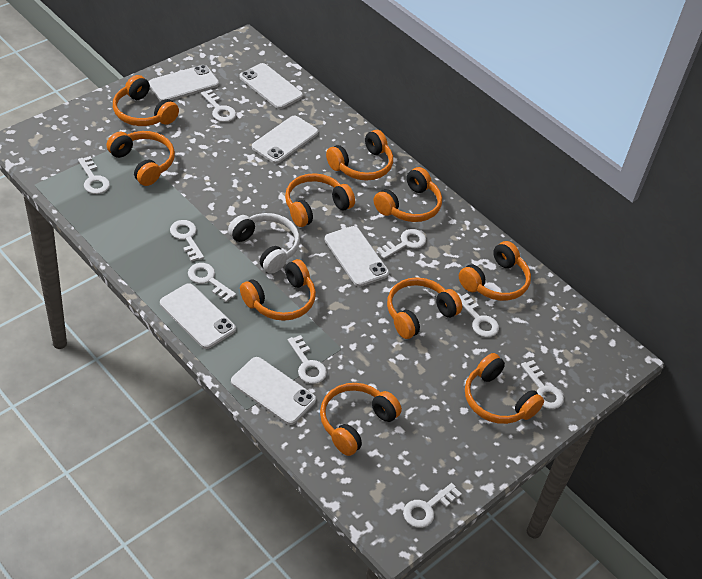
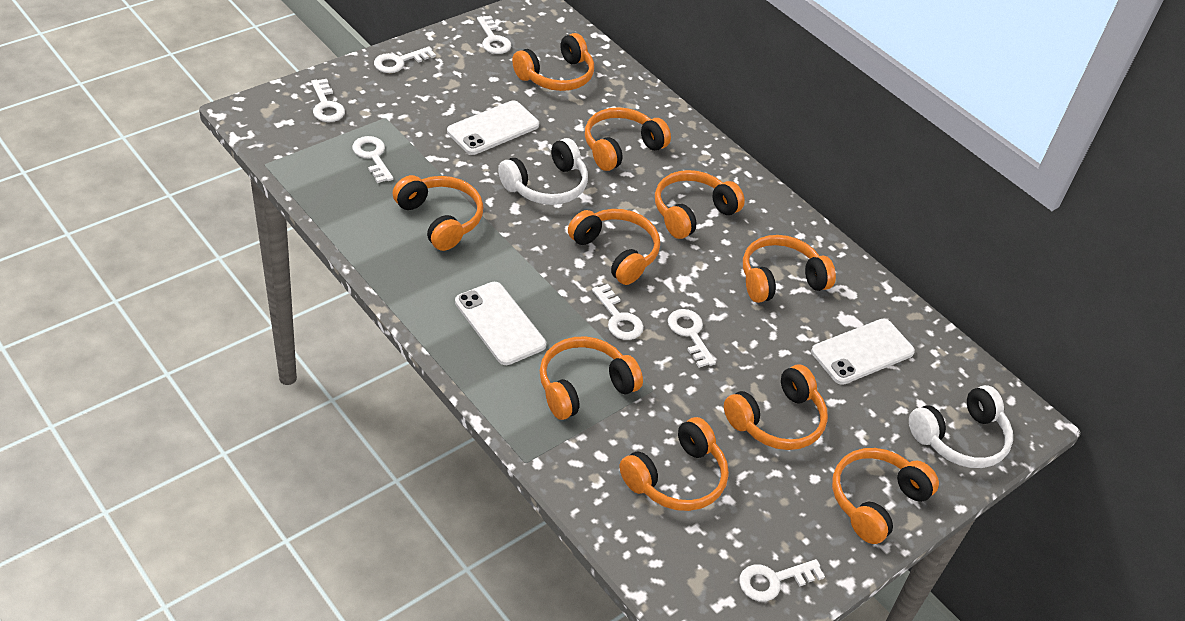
white headphones: 1 -> 2
white key: 9 -> 7
white phone: 6 -> 3

